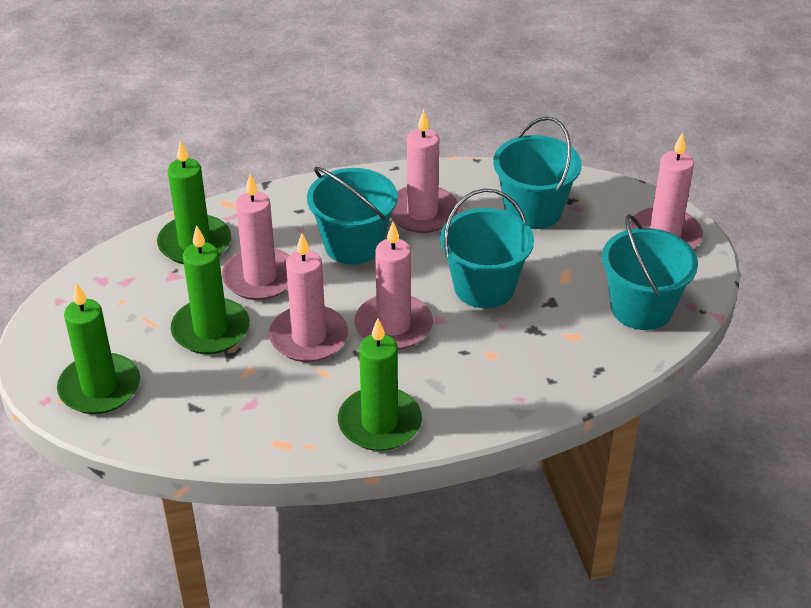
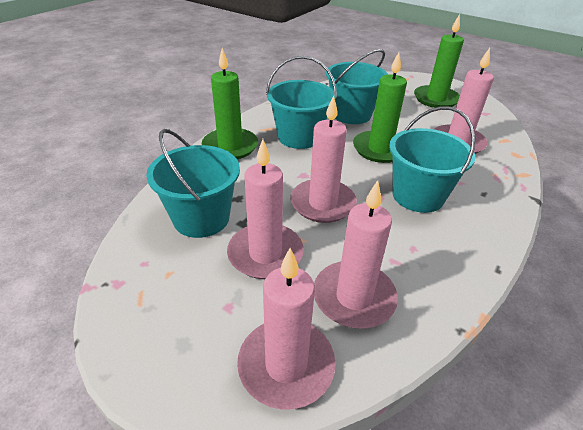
green candle: 4 -> 3

